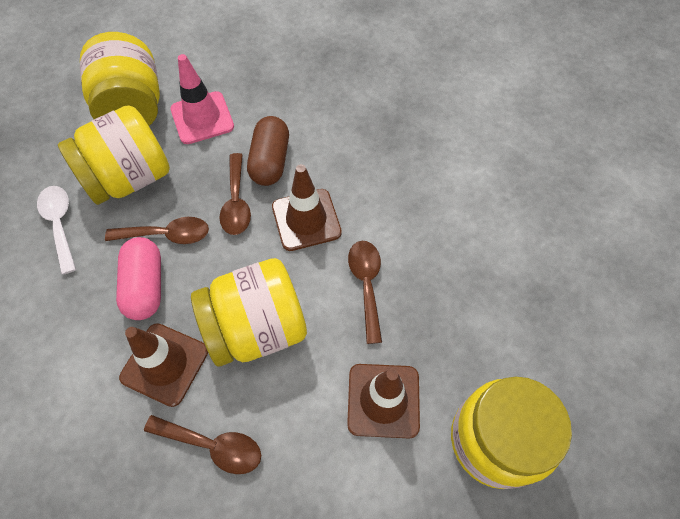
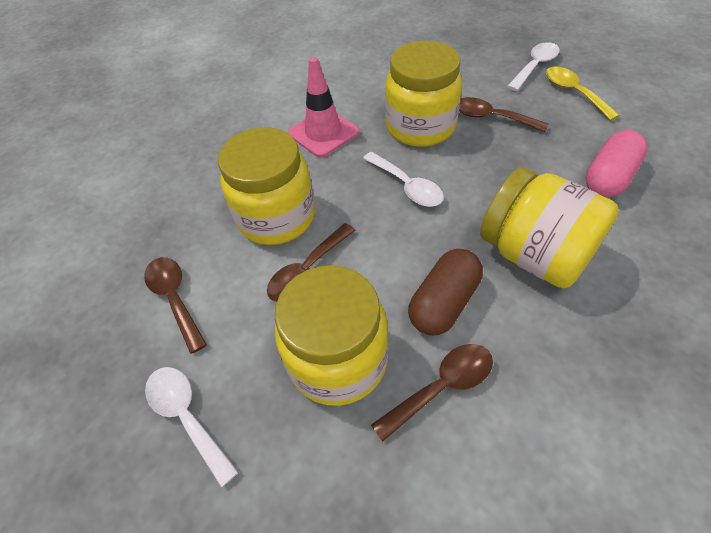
brown traffic cone: 3 -> 0
white spoon: 1 -> 3
yellow spoon: 0 -> 1

